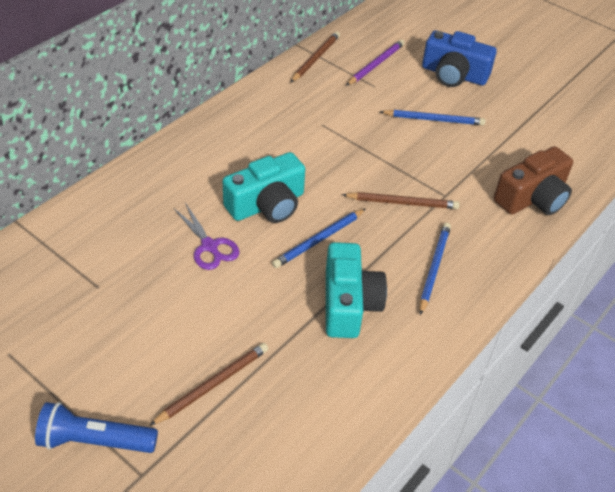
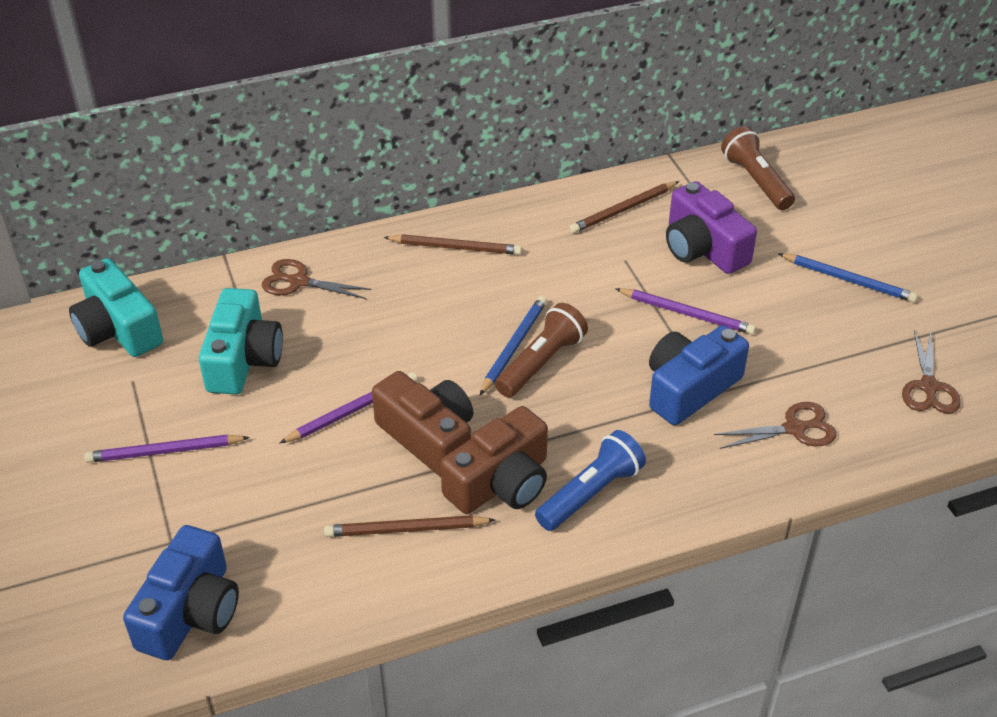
blue camera: 1 -> 2
blue pencil: 3 -> 2
brown camera: 1 -> 2
brown flashlight: 0 -> 2
brown scissors: 0 -> 3
purple camera: 0 -> 1
purple pencil: 1 -> 3
purple scissors: 1 -> 0

